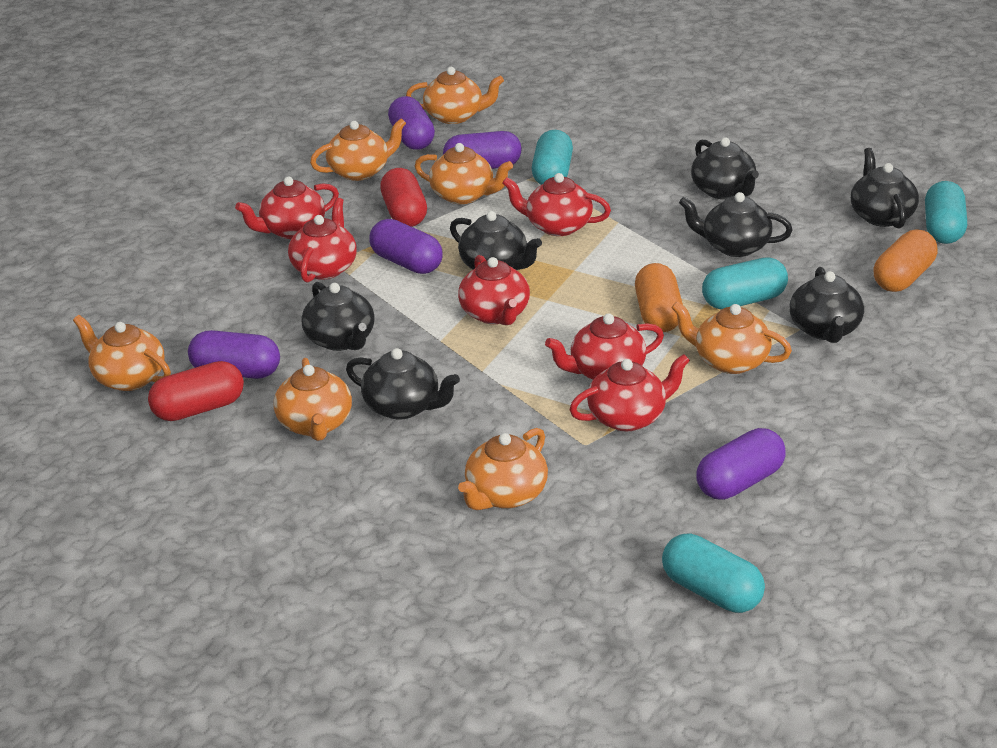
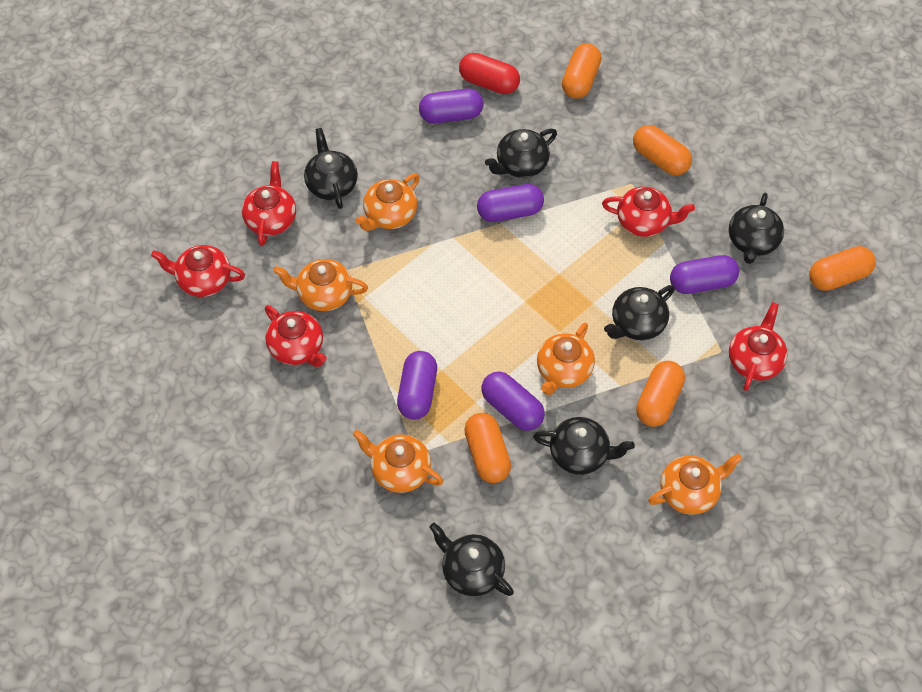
black teapot: 7 -> 6
orange capsule: 2 -> 5
orange teapot: 7 -> 5
red capsule: 2 -> 1
red teapot: 6 -> 5
turquoise capsule: 4 -> 0

